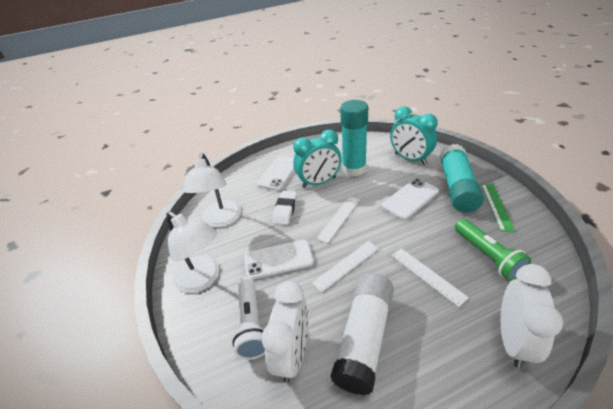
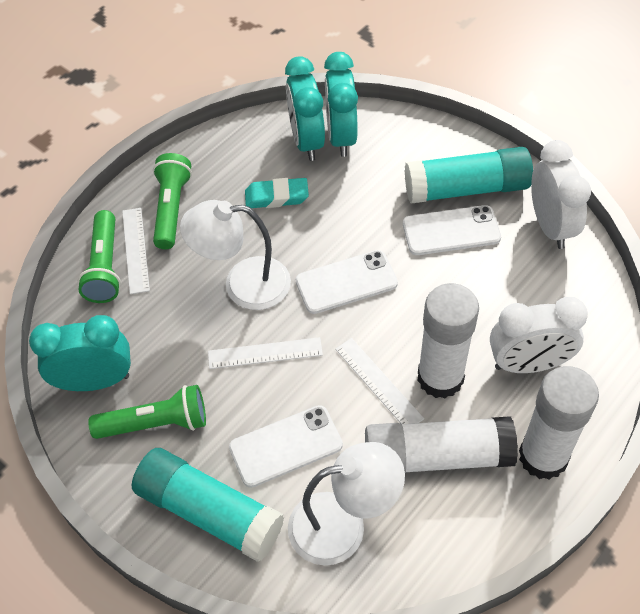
green flashlight: 1 -> 3
green ruler: 1 -> 0
turquoise clock: 2 -> 3
turquoise eraser: 0 -> 1
white eraser: 1 -> 0
white flashlight: 1 -> 0
white glue stick: 1 -> 3

